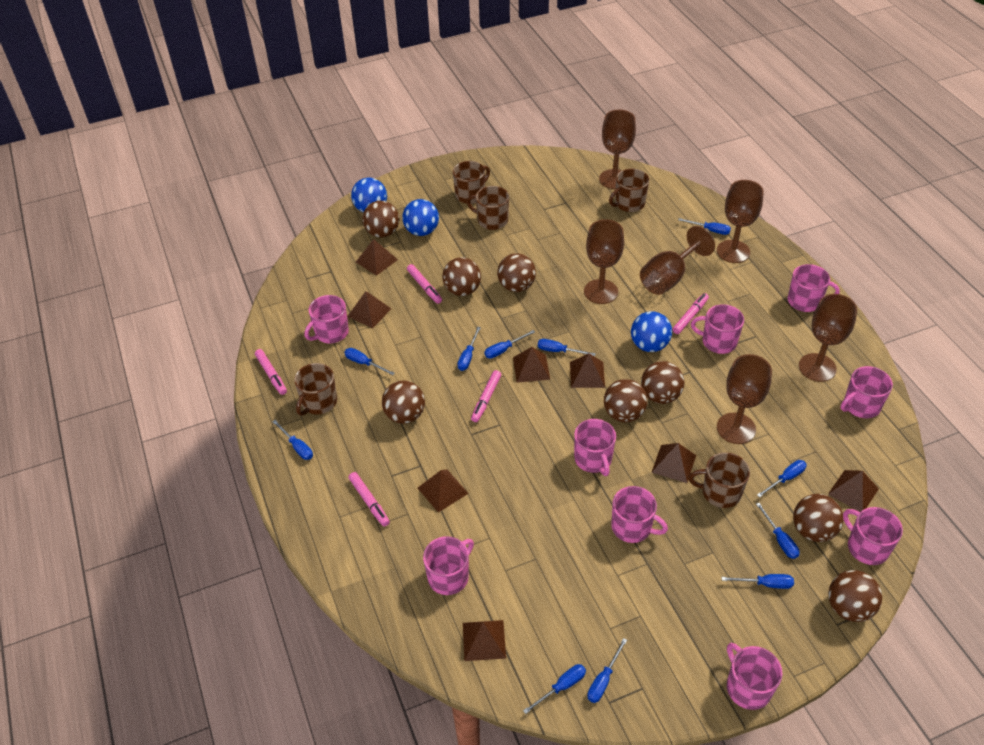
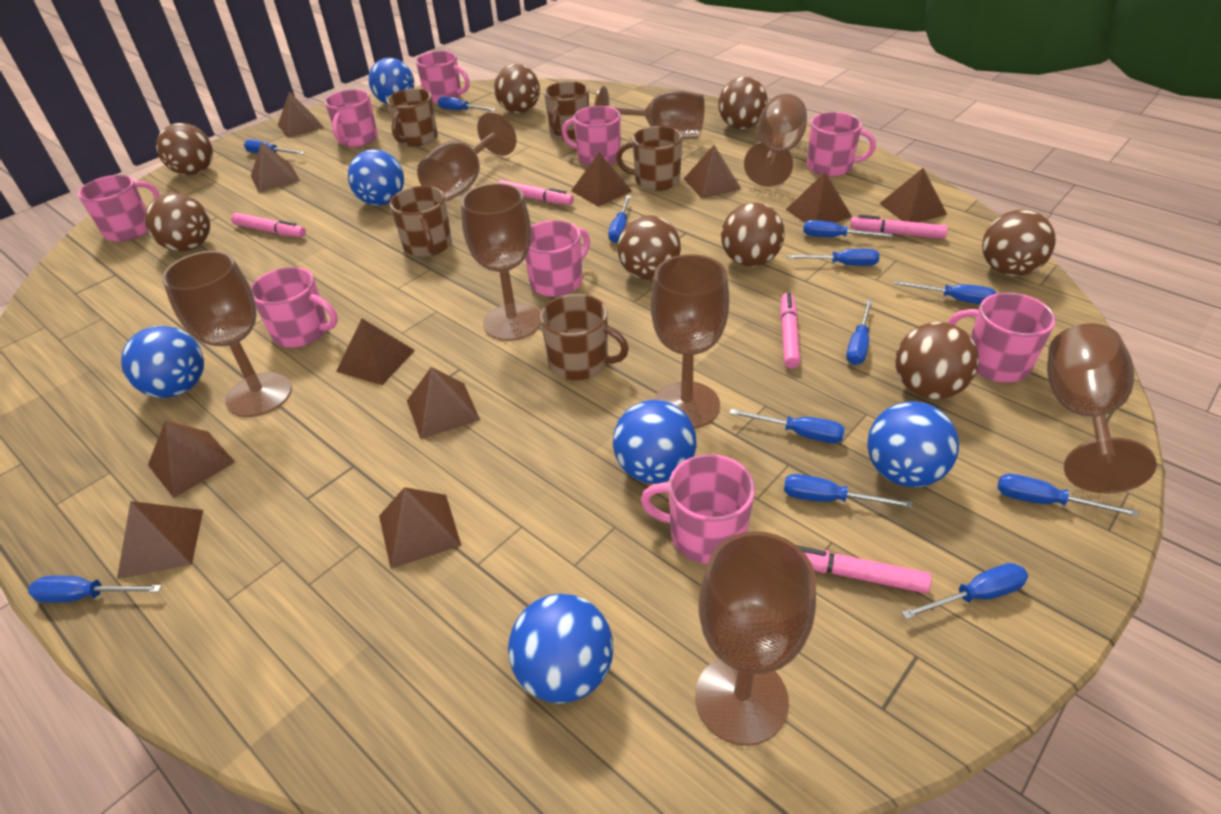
blue ball: 3 -> 6
blue screwdriver: 11 -> 12
brown goblet: 6 -> 8
brown pyramid: 8 -> 11

